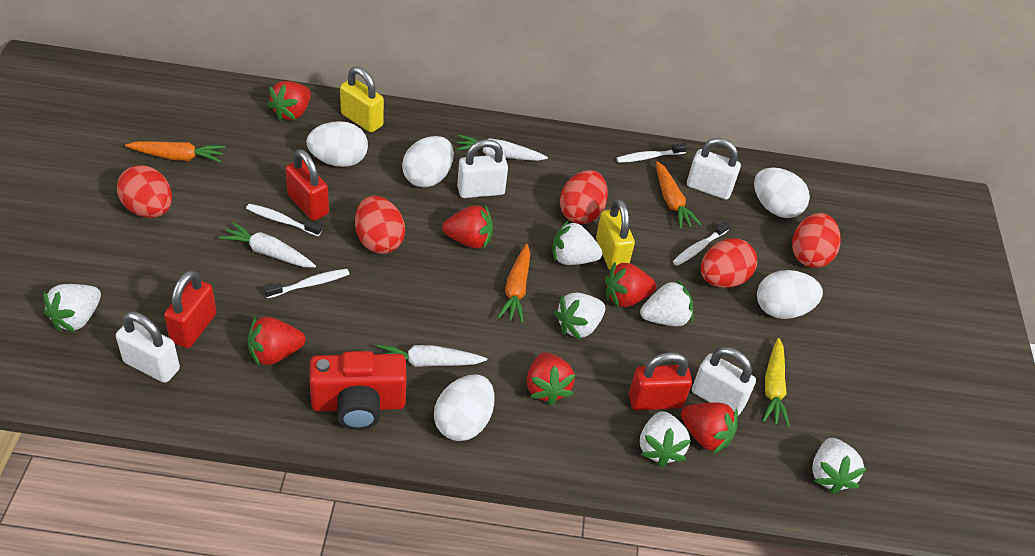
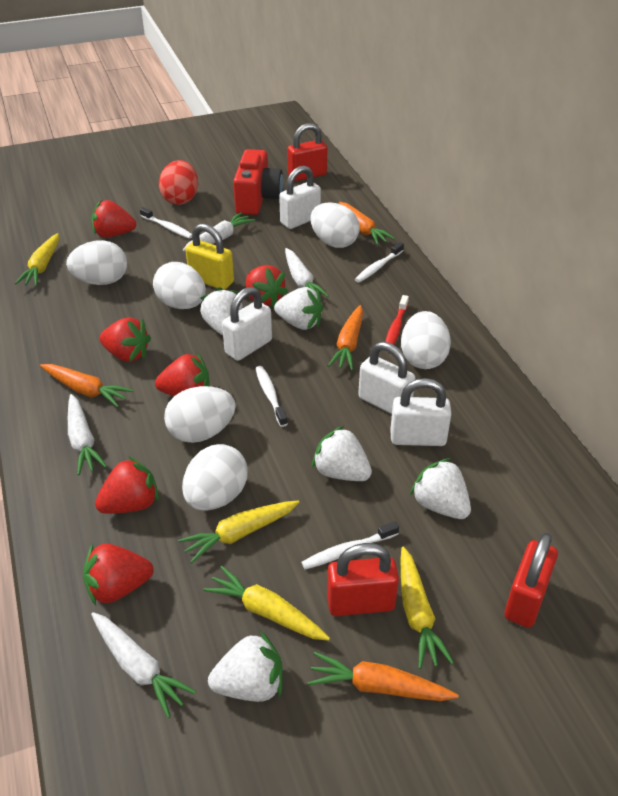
orange carrot: 3 -> 4
red egg: 5 -> 1
red toothbrush: 0 -> 1
white carrot: 3 -> 4
white egg: 5 -> 6
white strawberry: 6 -> 5
yellow carrot: 1 -> 4
yellow padlock: 2 -> 1

